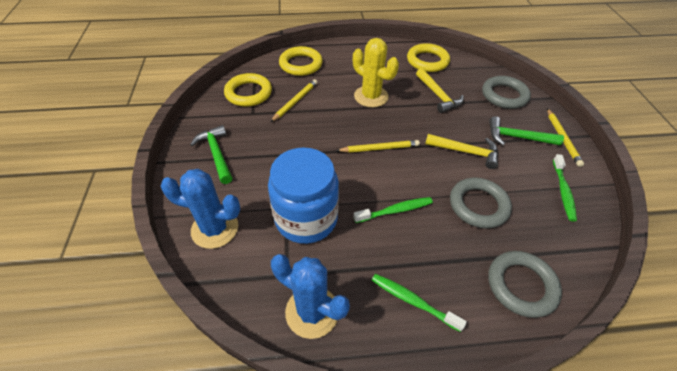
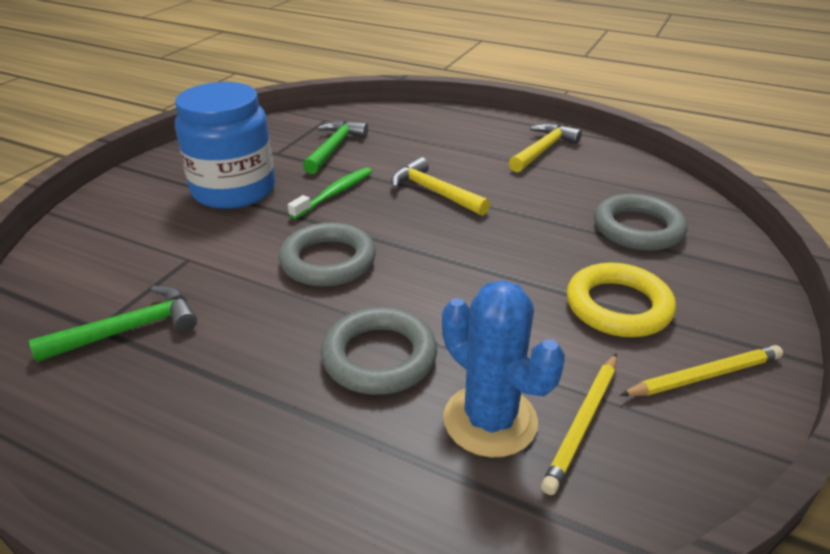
blue cactus: 2 -> 1
green toothbrush: 3 -> 1
yellow cactus: 1 -> 0
yellow pencil: 3 -> 2
yellow ring: 3 -> 1

